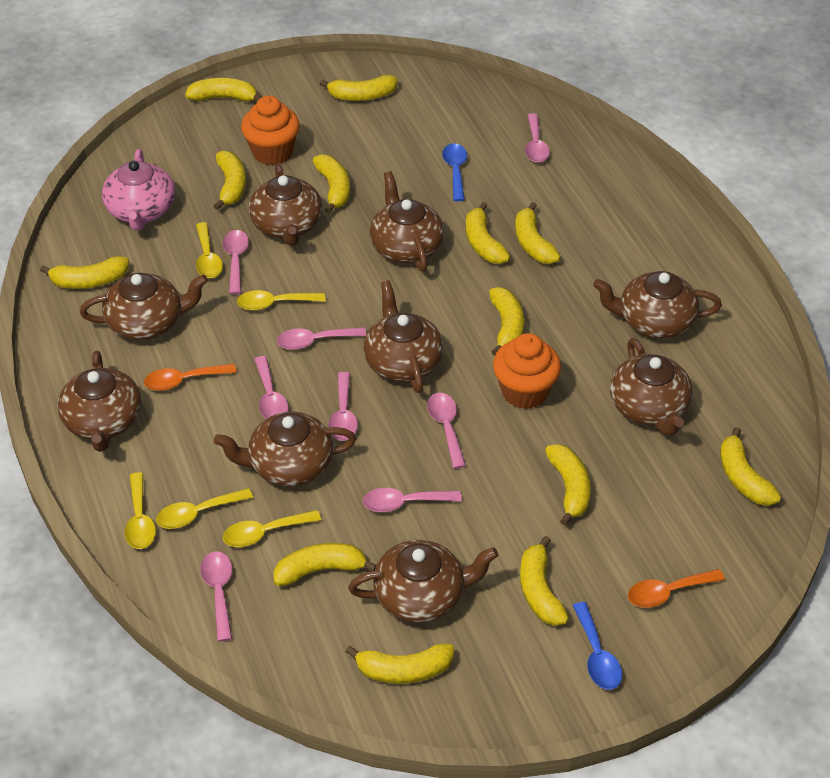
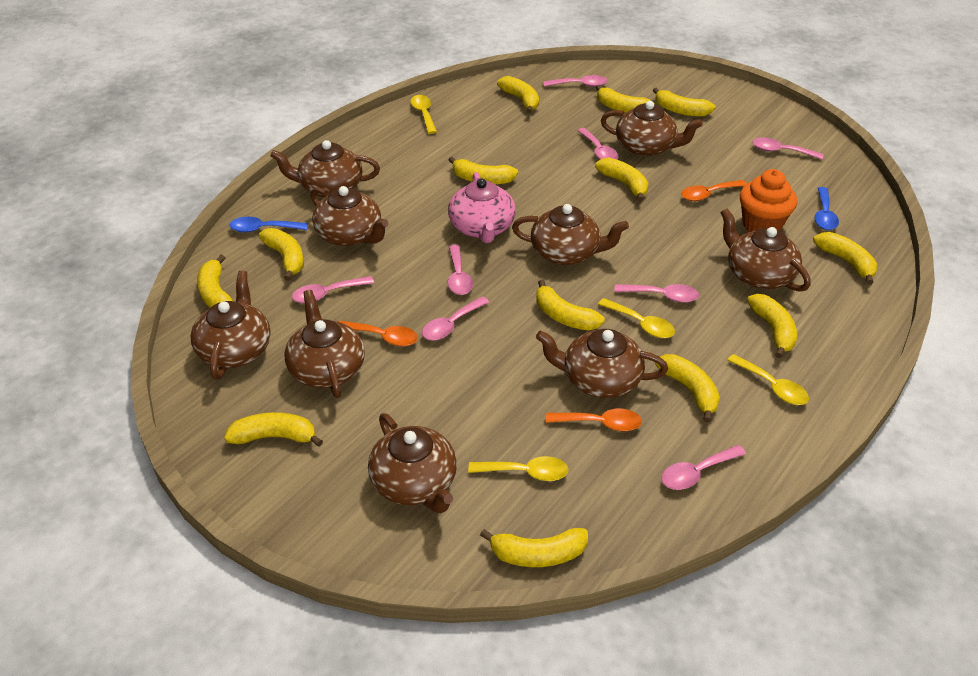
orange cupcake: 2 -> 1
orange spoon: 2 -> 3
yellow spoon: 5 -> 4

